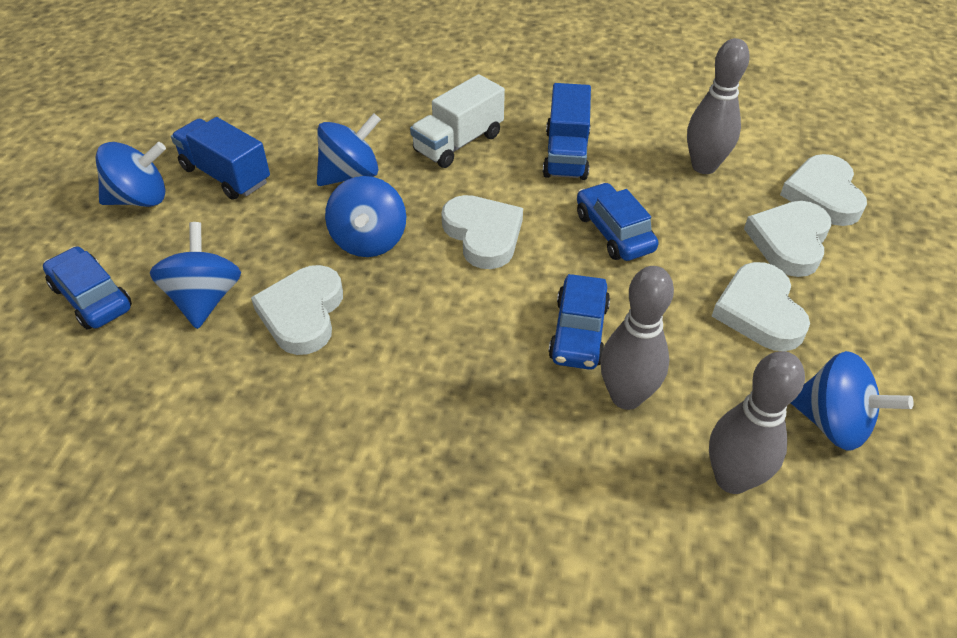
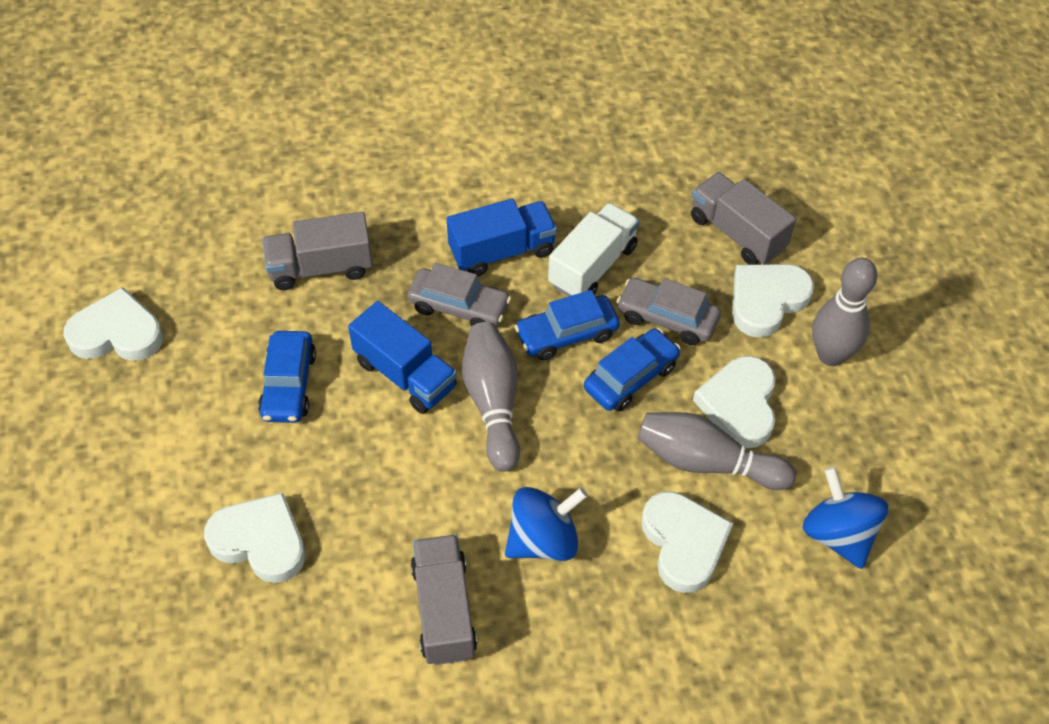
blue spinning top: 5 -> 2
grey car: 0 -> 2
grey truck: 0 -> 3

